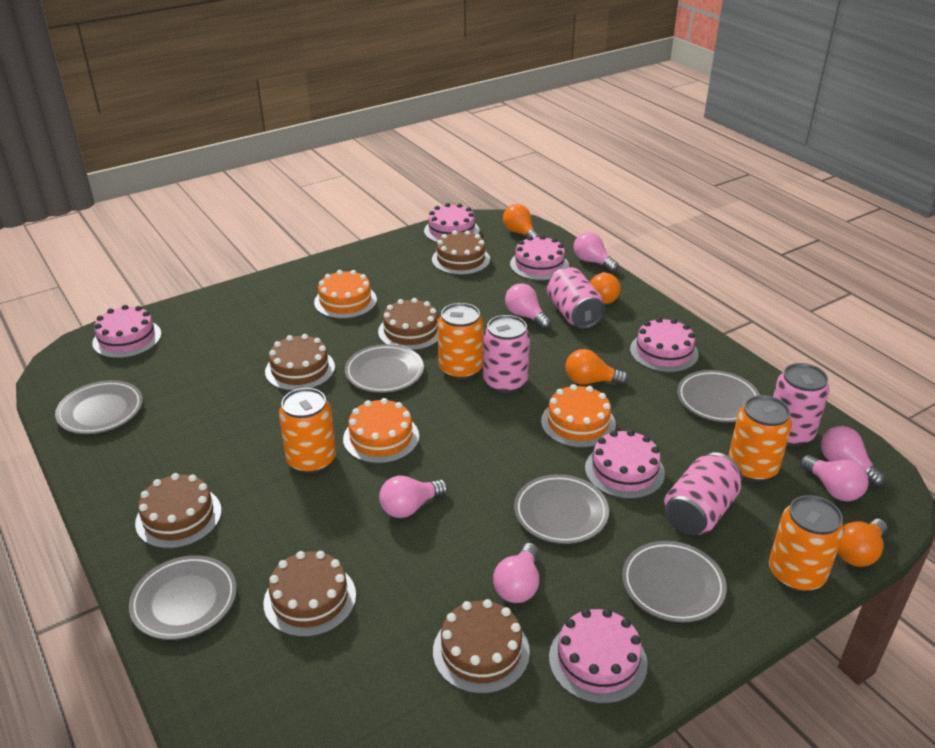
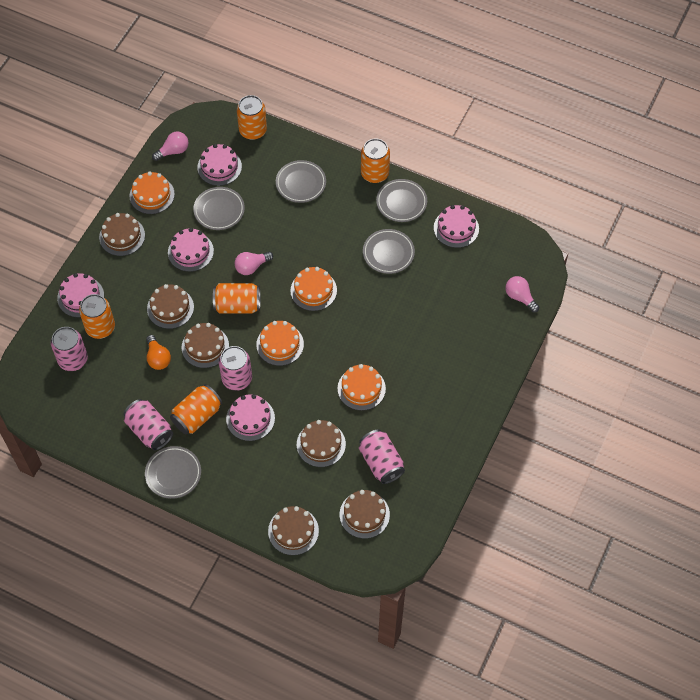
grey plate: 6 -> 5
orange cake: 3 -> 4
orange can: 4 -> 5
orange light bulb: 4 -> 1
pink cake: 6 -> 5
pink light bulb: 6 -> 3

